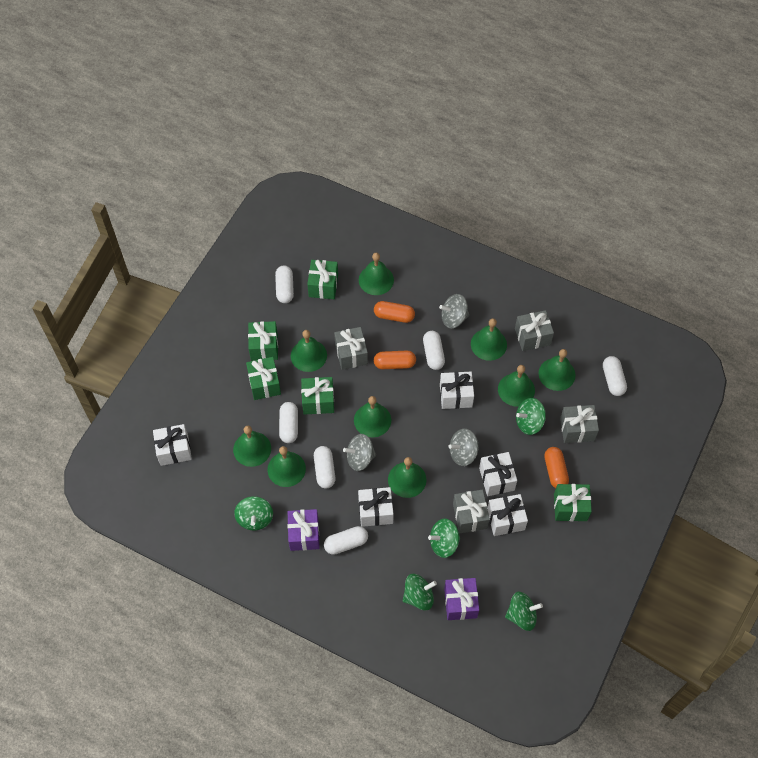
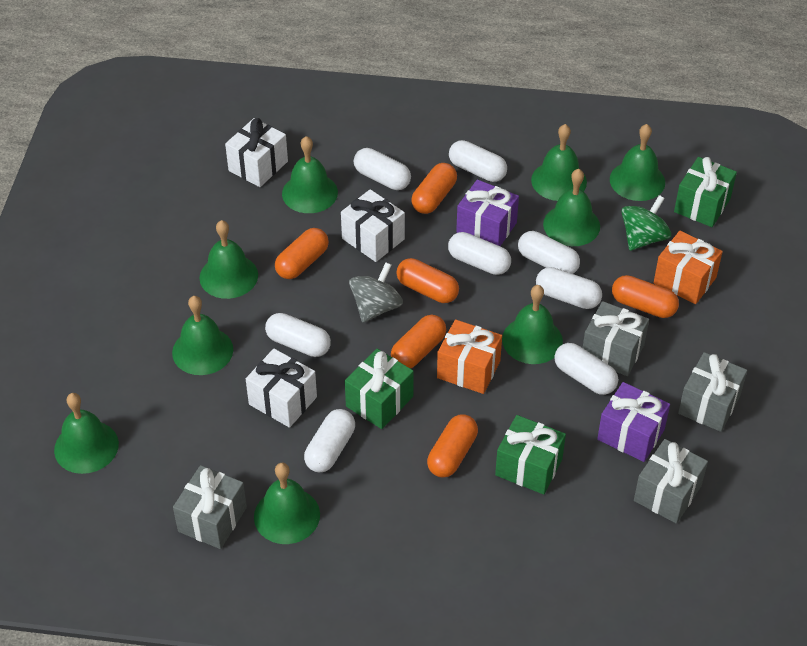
green gift: 5 -> 3
green spinning top: 5 -> 1
grey spinning top: 3 -> 1
orange capsule: 3 -> 6
orange gift: 0 -> 2
white capsule: 6 -> 8
white gift: 5 -> 3

